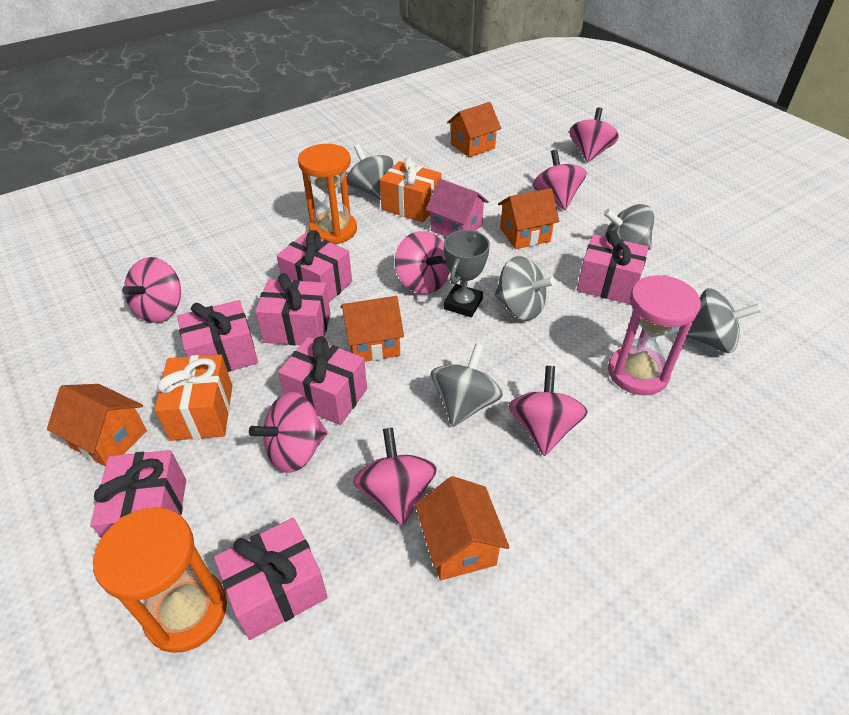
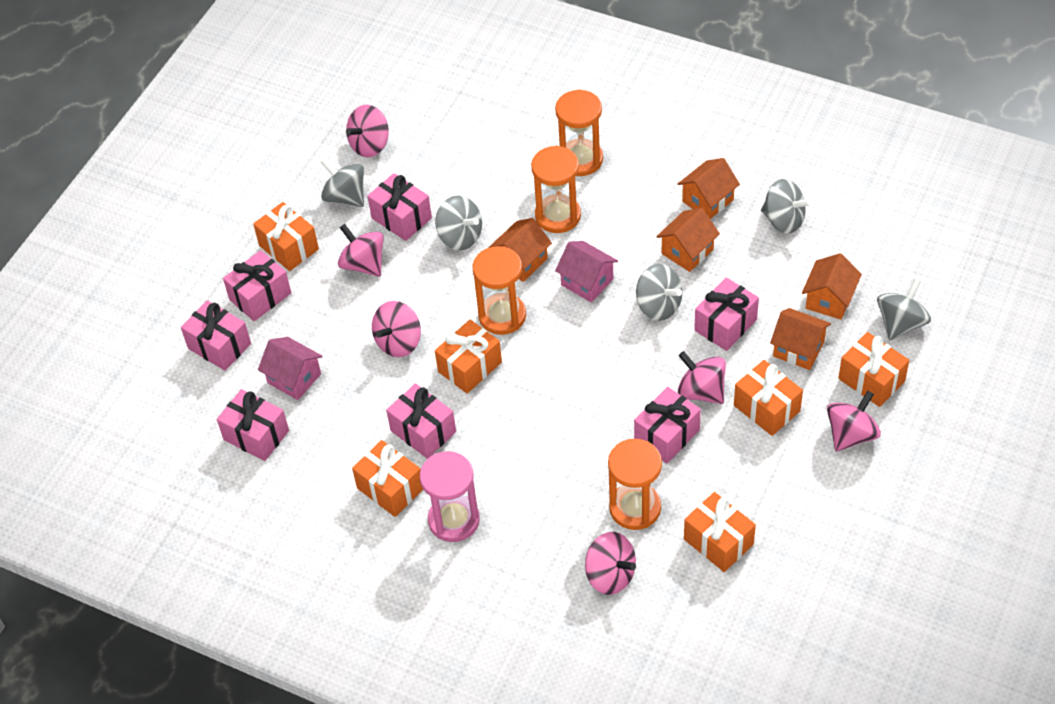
grey trophy: 1 -> 0
orange gift: 2 -> 6
orange hourglass: 2 -> 4
pink house: 1 -> 2
pink spinning top: 7 -> 6

